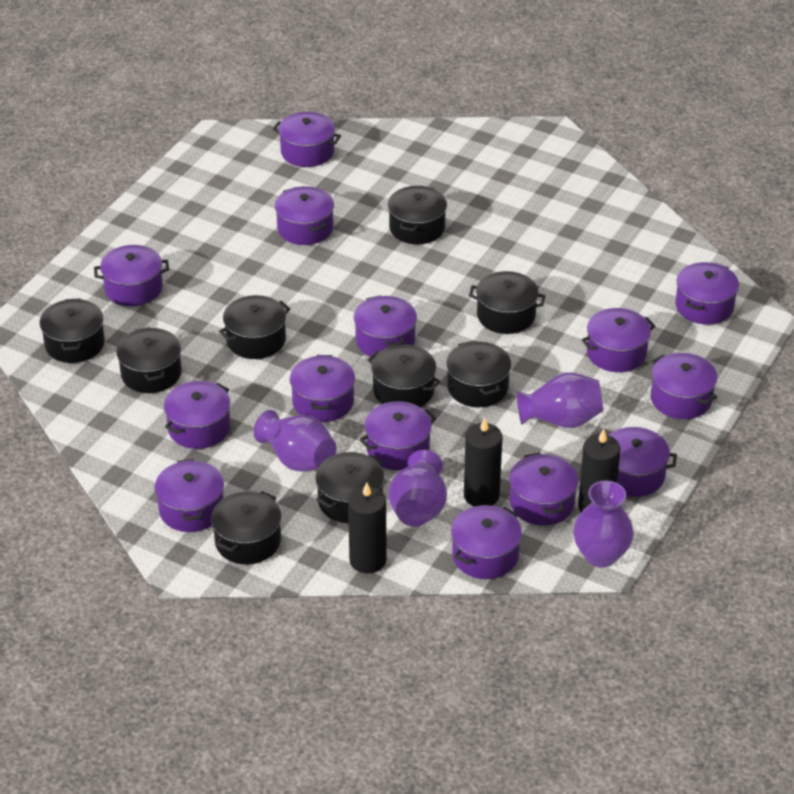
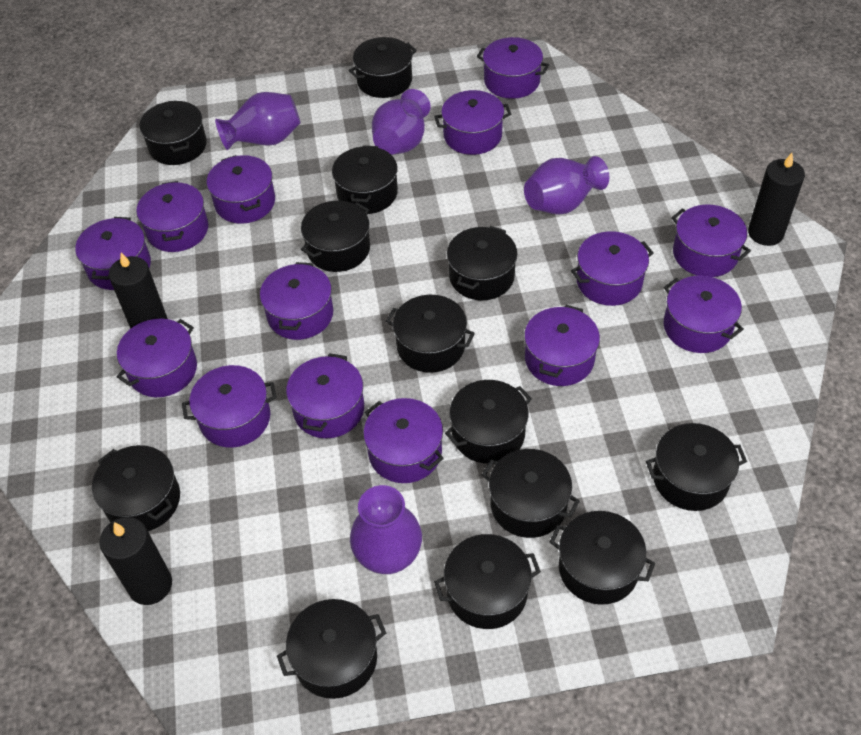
black pot: 9 -> 13

